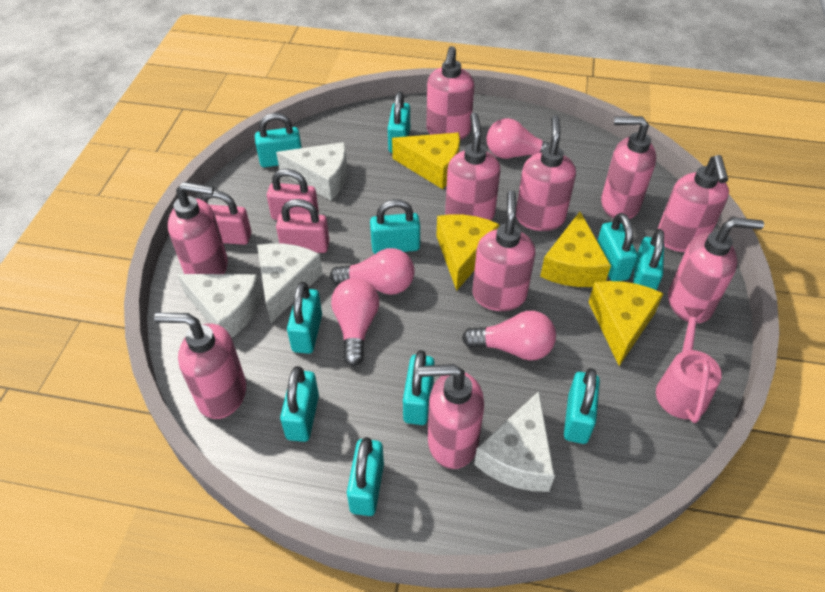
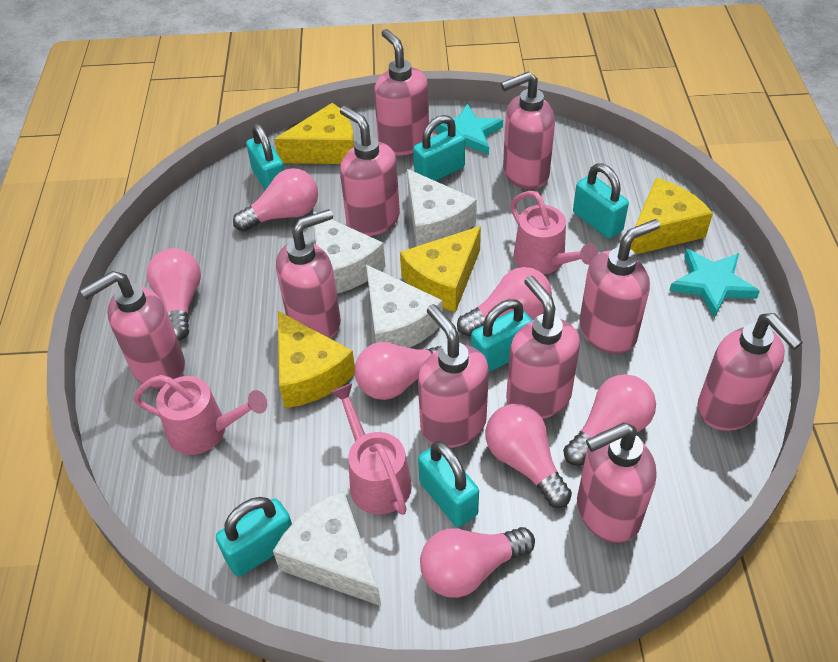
pink light bulb: 4 -> 7
pink padlock: 3 -> 0
pink watering can: 1 -> 3
turquoise padlock: 10 -> 6
turquoise star: 0 -> 2

